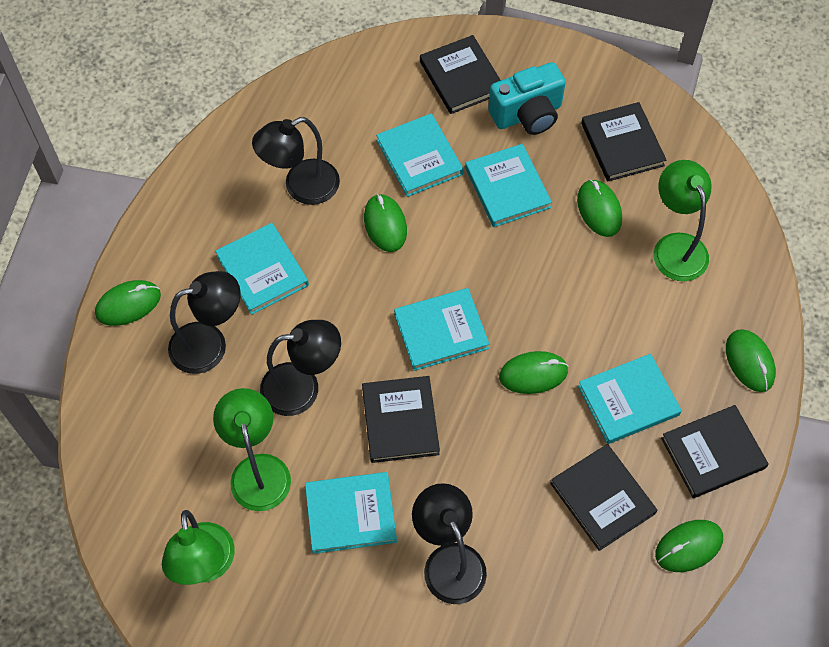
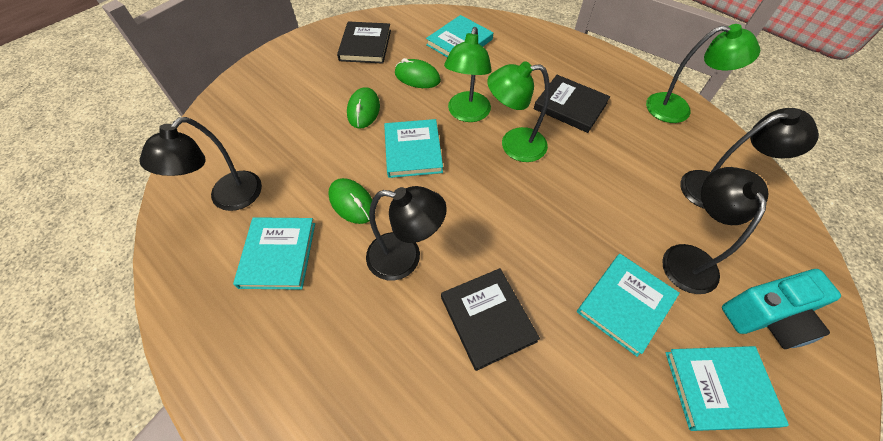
black book: 5 -> 3
green mouse: 6 -> 3
turquoise book: 6 -> 5

